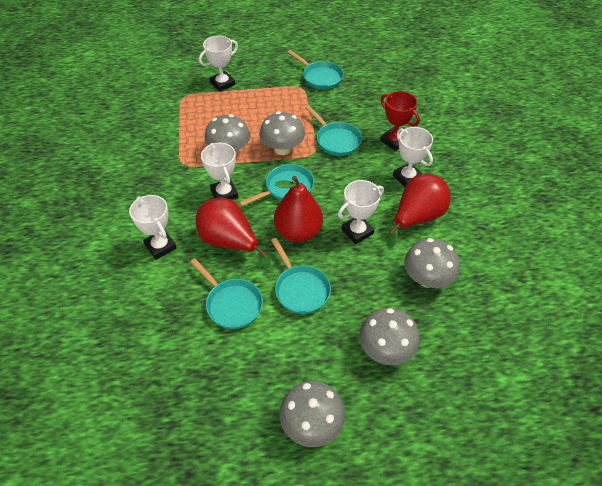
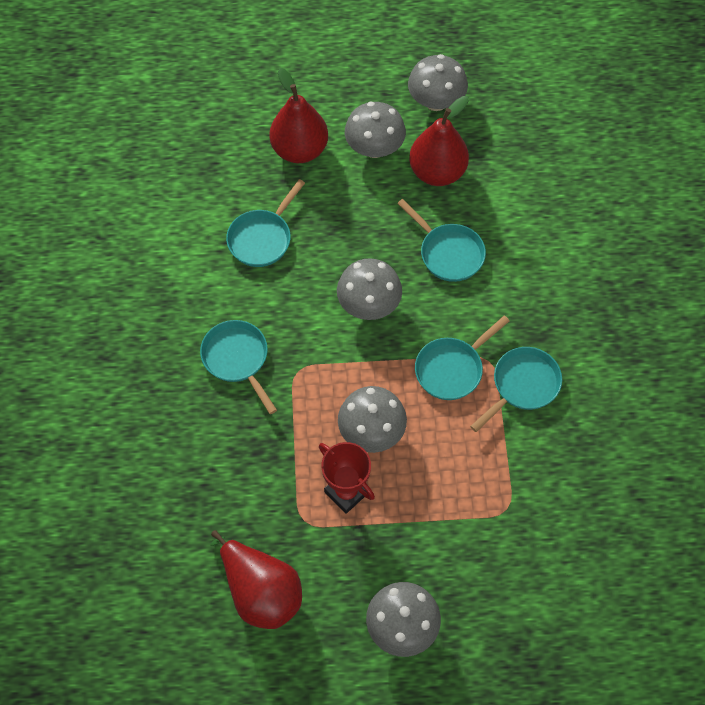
white trophy: 5 -> 0

